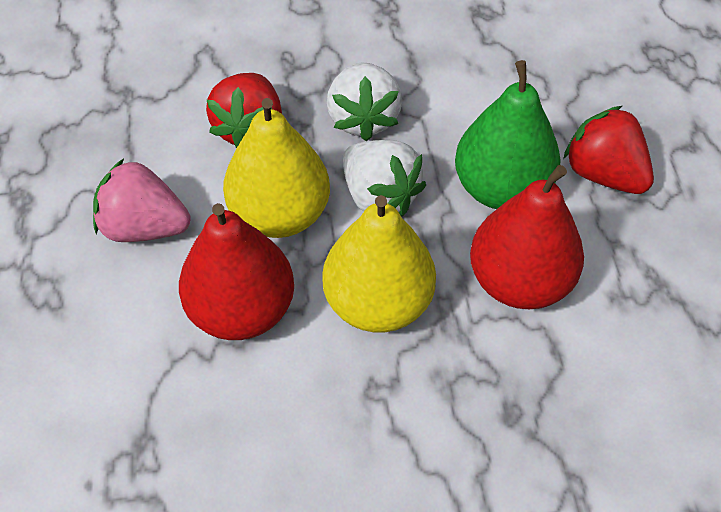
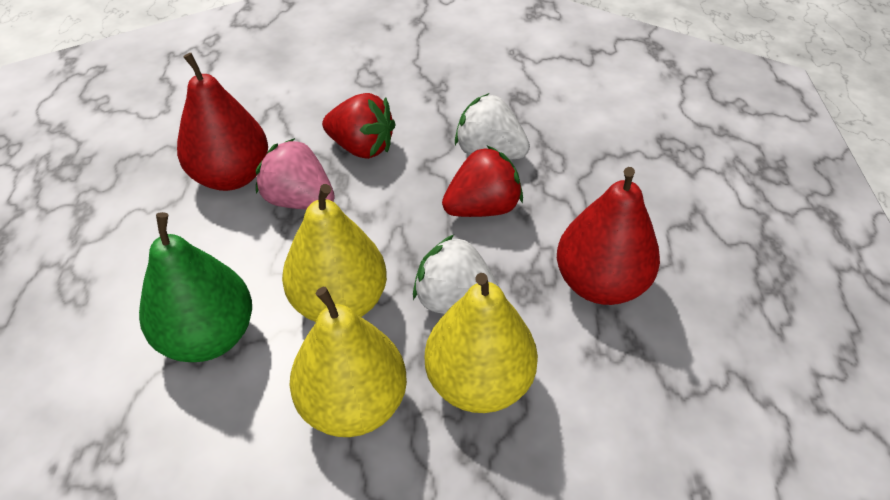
yellow pear: 2 -> 3

